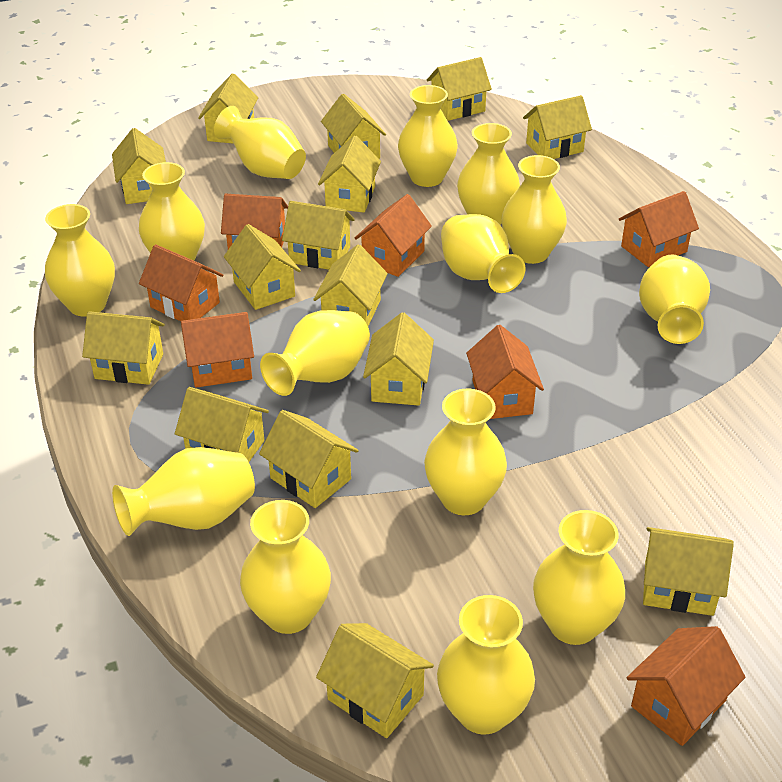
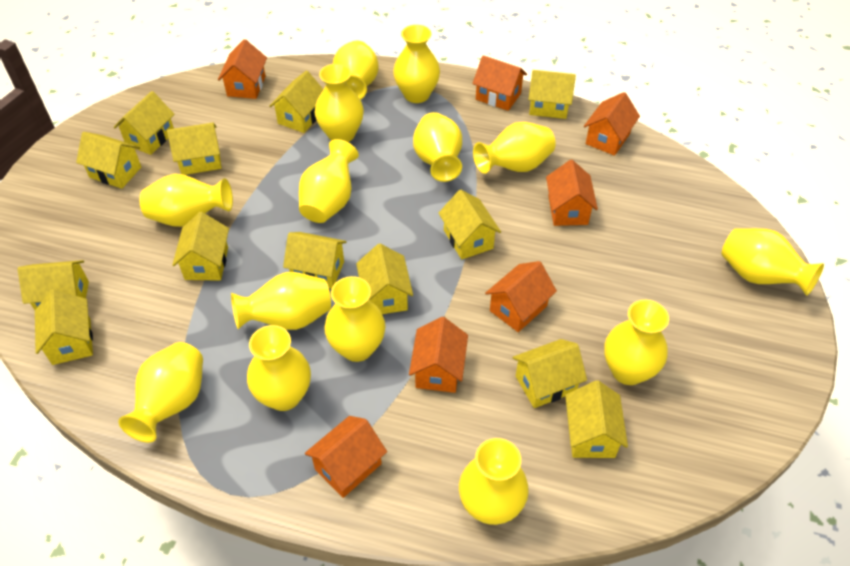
yellow house: 15 -> 13

